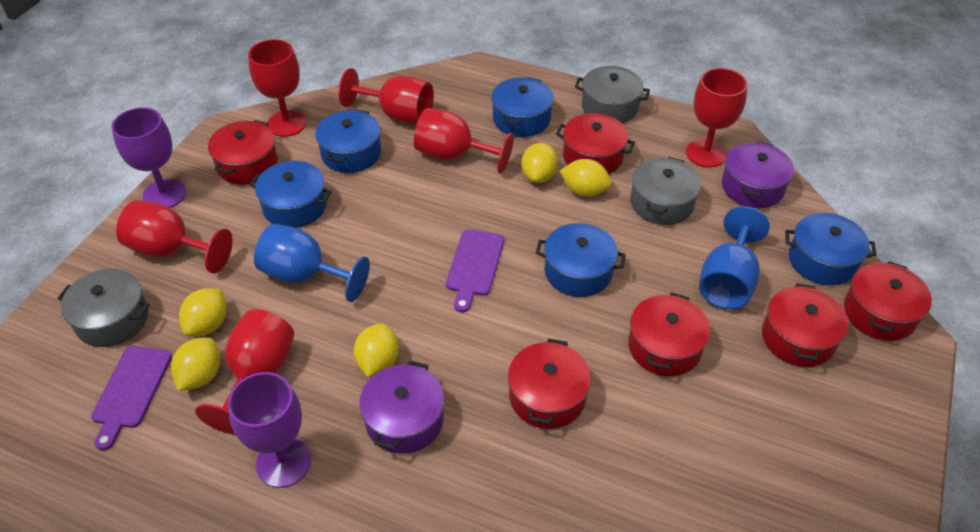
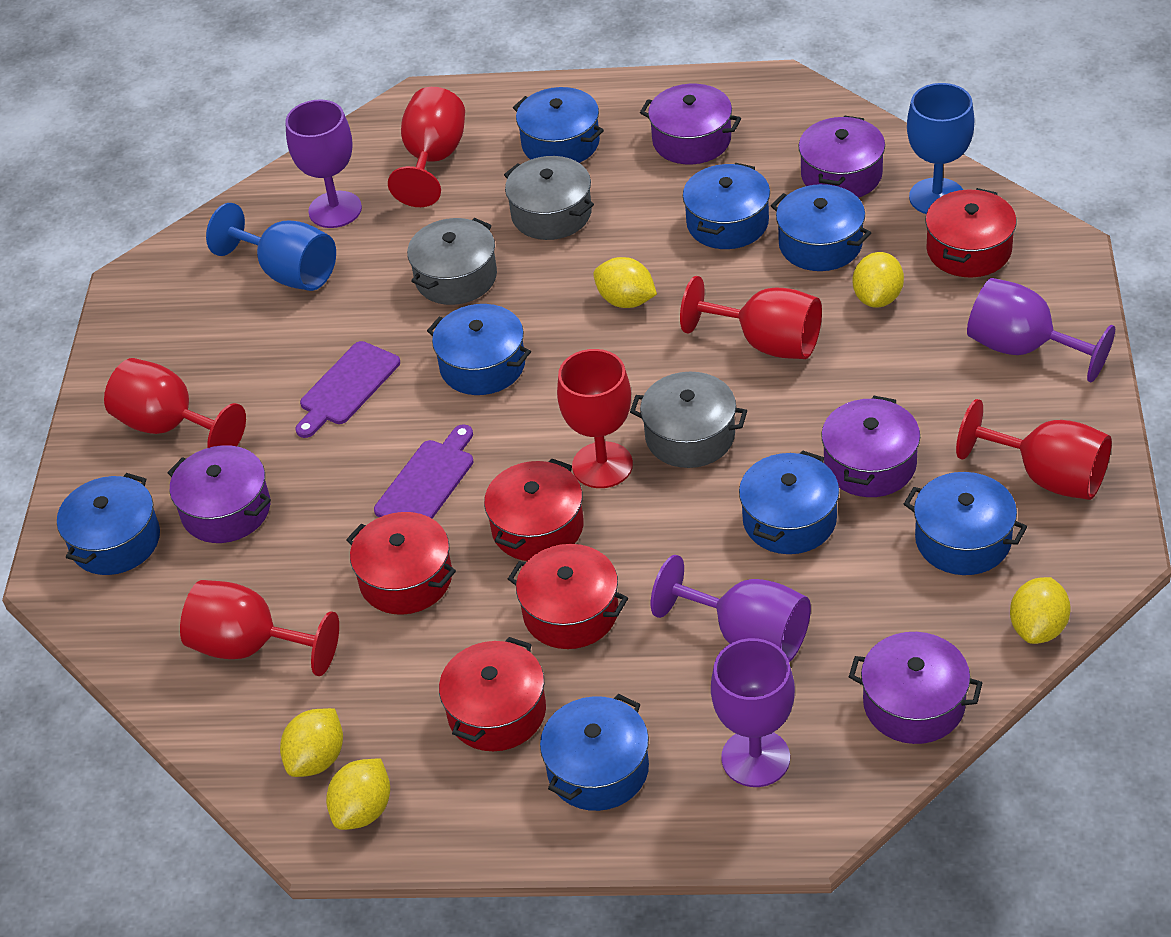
blue pot: 5 -> 8
purple goblet: 2 -> 4
purple pot: 2 -> 5
red pot: 6 -> 5

